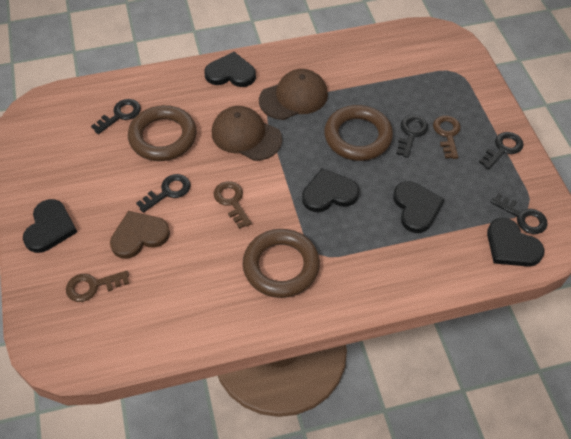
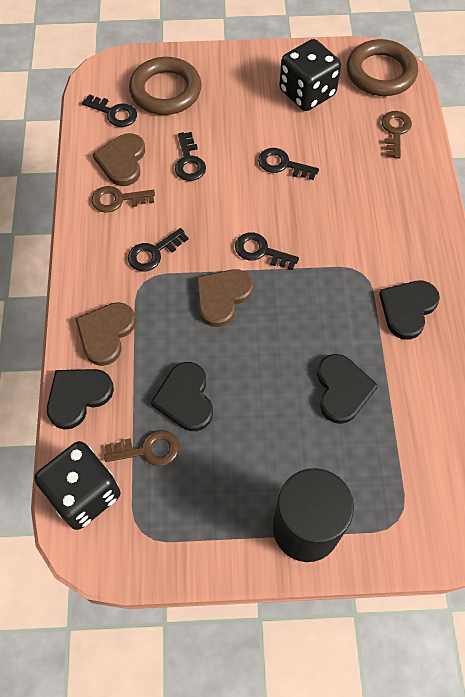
black cylinder: 0 -> 1
black dice: 0 -> 2
black heart: 5 -> 4
brown cap: 2 -> 0
brown heart: 1 -> 3
brown ring: 3 -> 2

